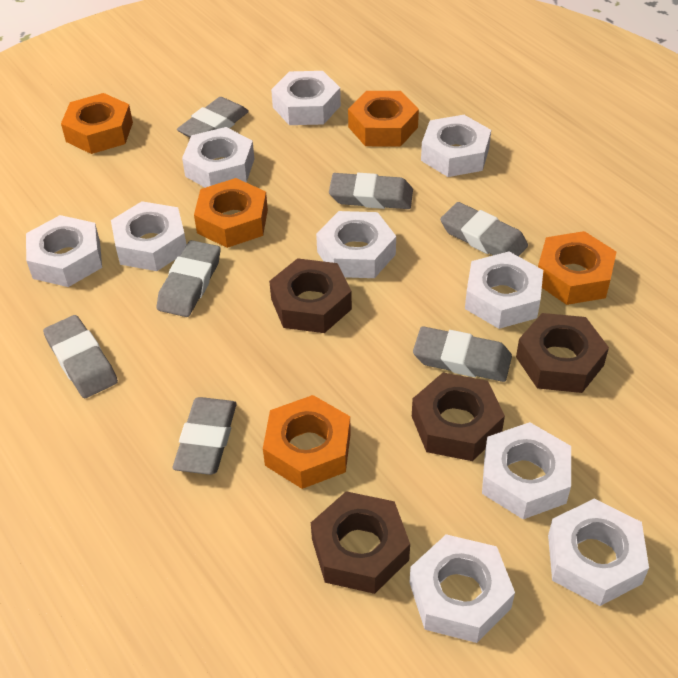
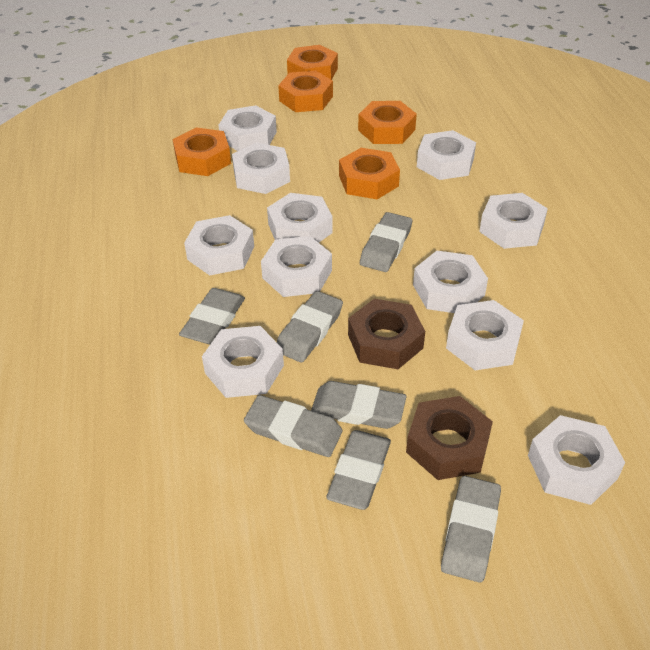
brown nut: 4 -> 2
white nut: 10 -> 11

